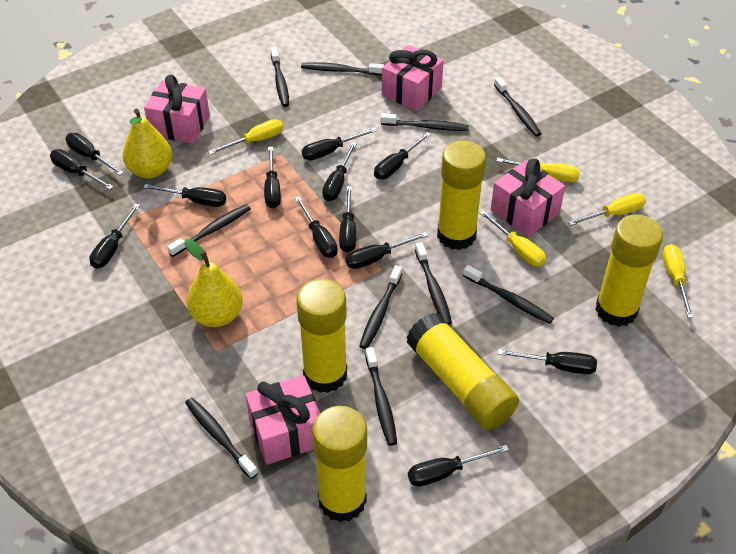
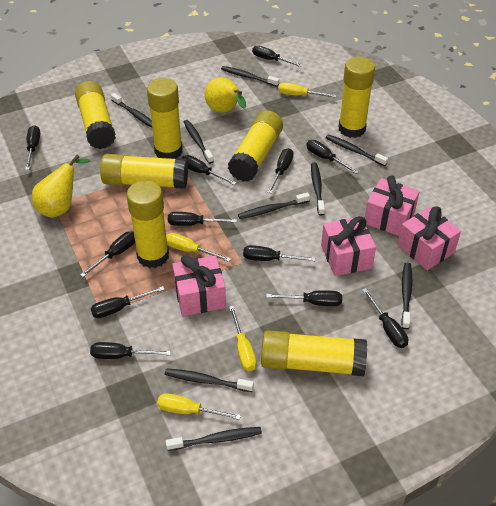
black screwdriver: 13 -> 12
black toothbrush: 10 -> 9
yellow glue stick: 5 -> 7
yellow screwdriver: 5 -> 4

